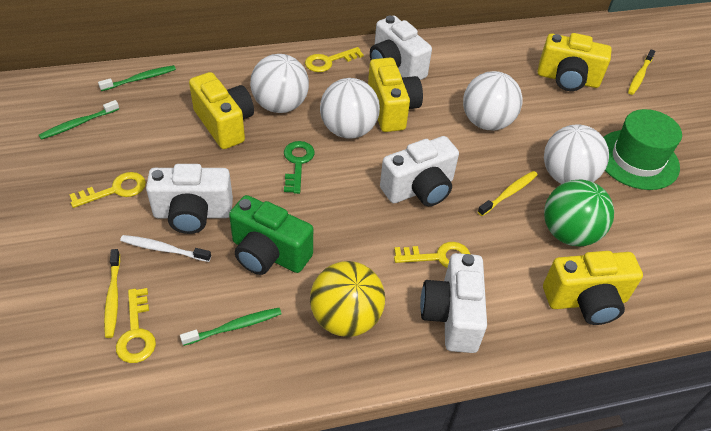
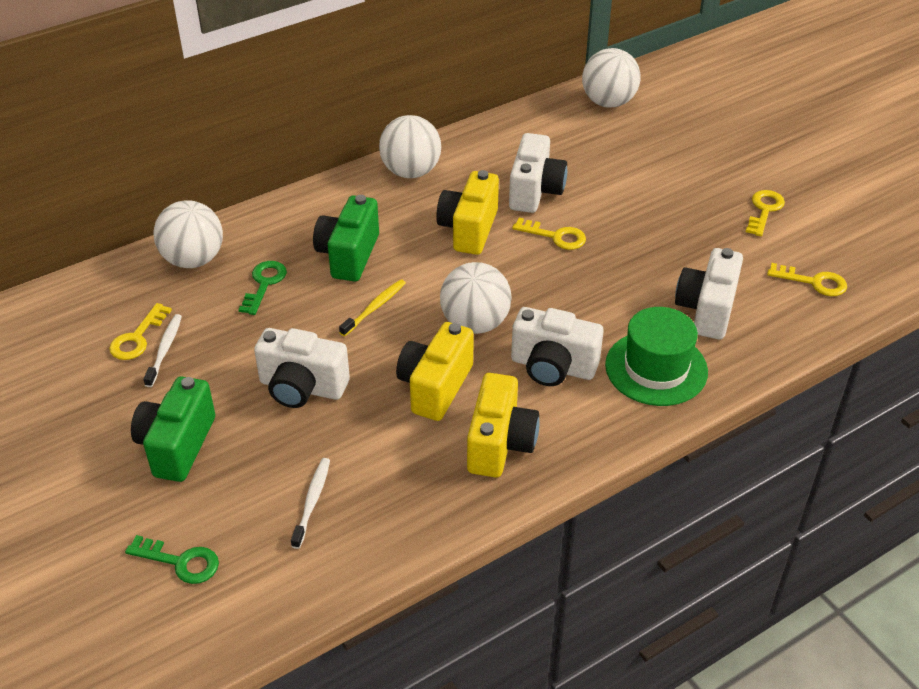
green ball: 1 -> 0
green camera: 1 -> 2
green key: 1 -> 2
green toothbrush: 3 -> 0
white toothbrush: 1 -> 2
yellow ball: 1 -> 0
yellow camera: 4 -> 3
yellow toothbrush: 3 -> 1

